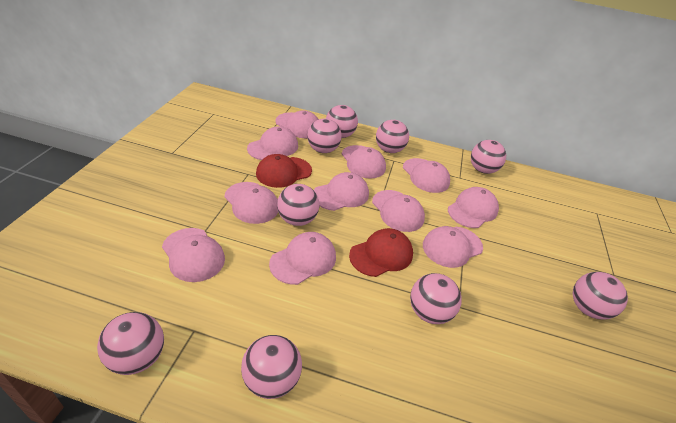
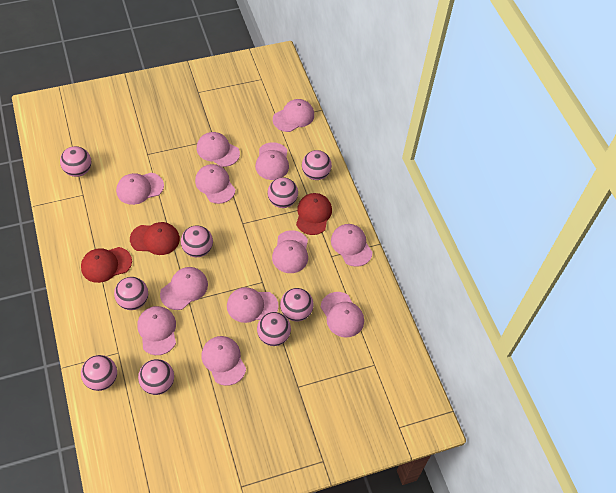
pink cap: 11 -> 12
red cap: 2 -> 3

